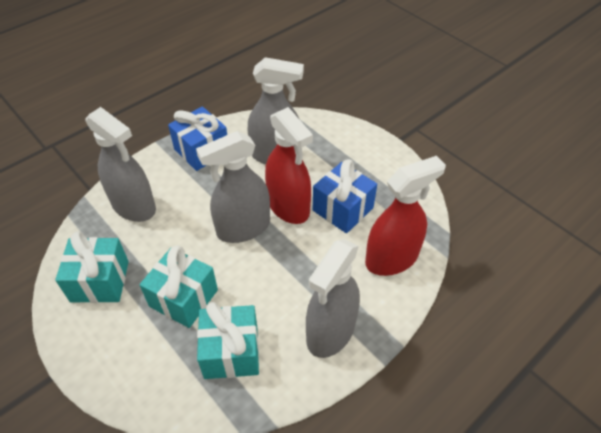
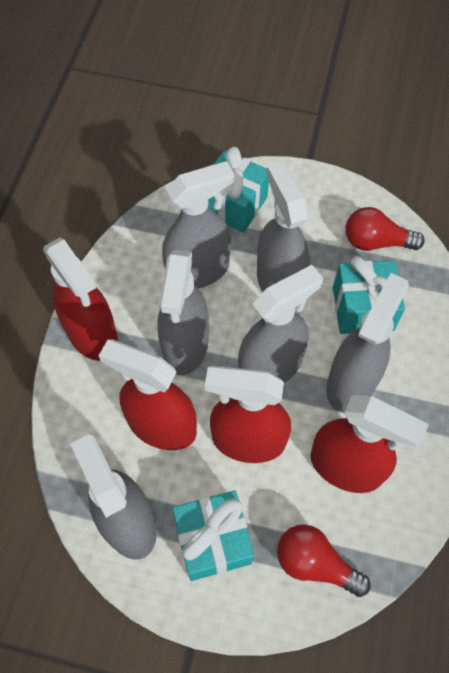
blue gift: 2 -> 0
grey spray bottle: 4 -> 6
red light bulb: 0 -> 2
red spray bottle: 2 -> 4

